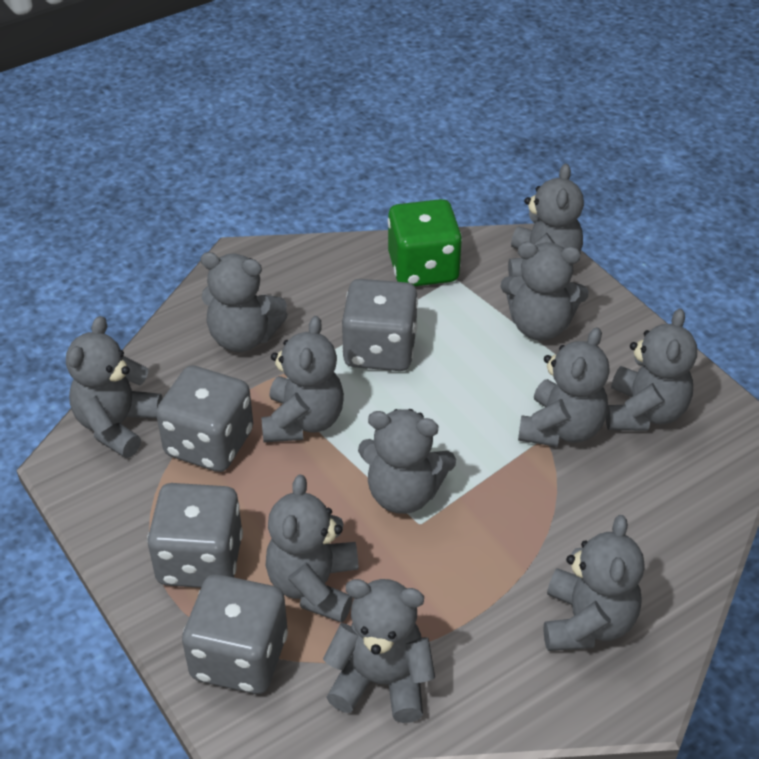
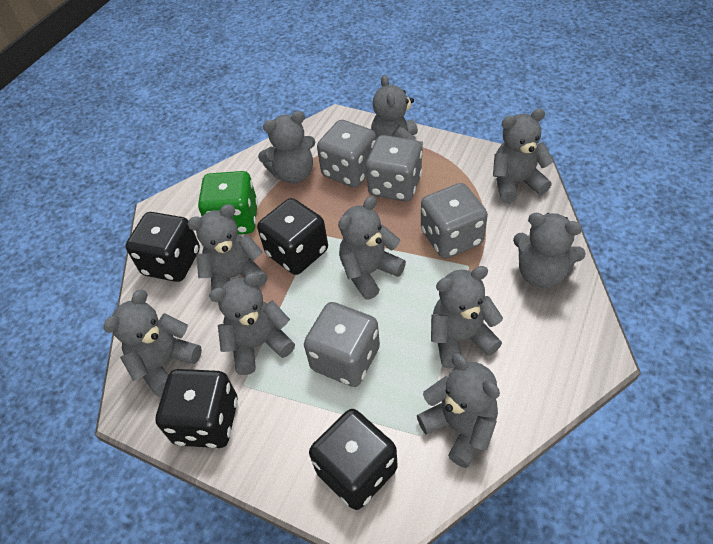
black dice: 0 -> 4
grey teddy bear: 11 -> 10

